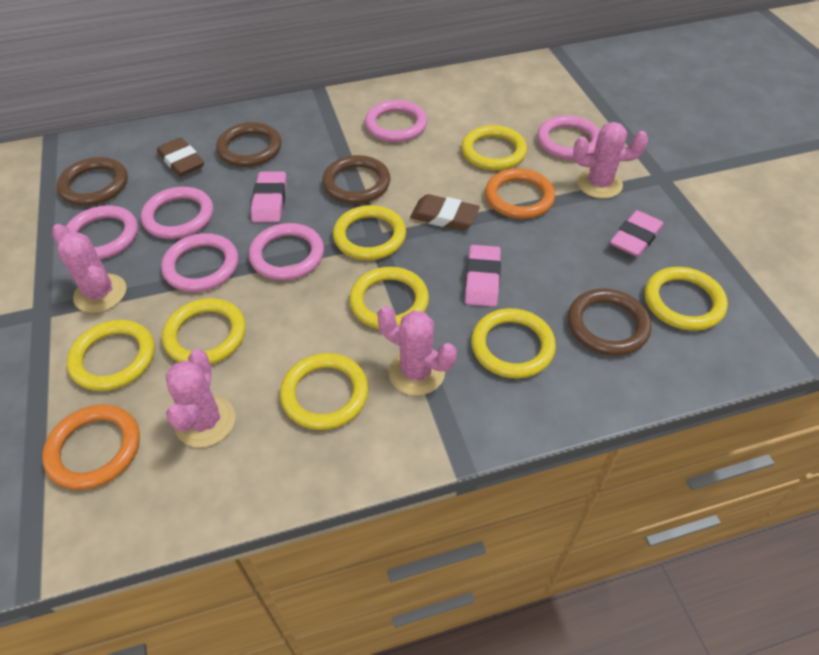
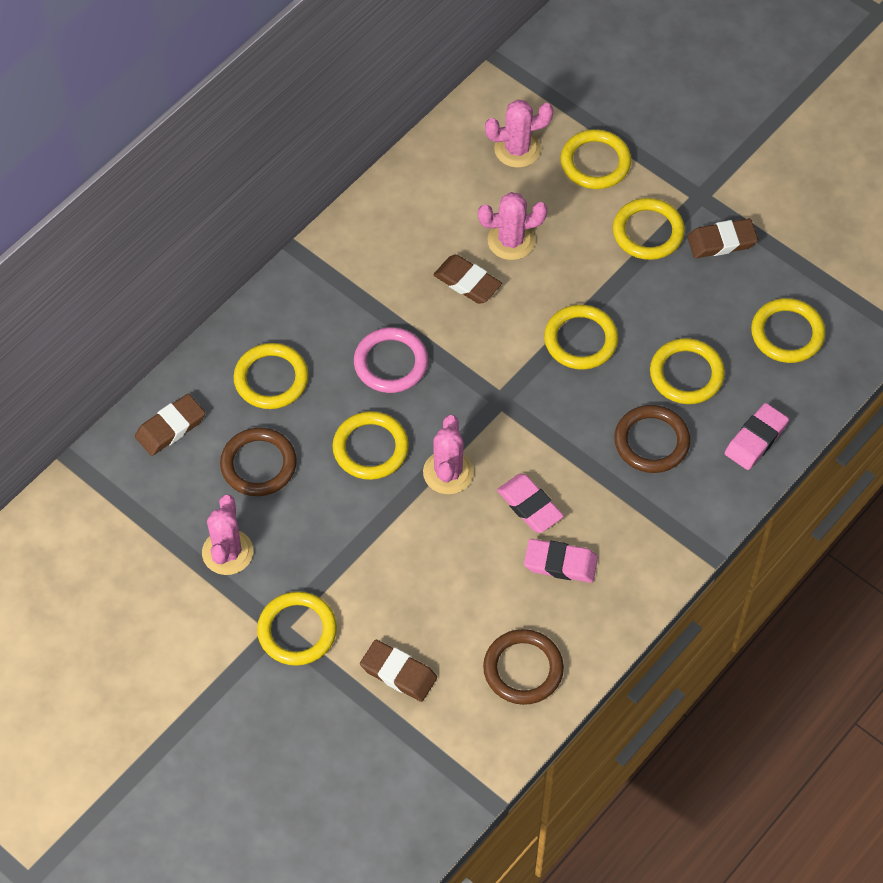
brown eraser: 2 -> 4
brown ring: 4 -> 3
orange ring: 2 -> 0
pink ring: 6 -> 1

